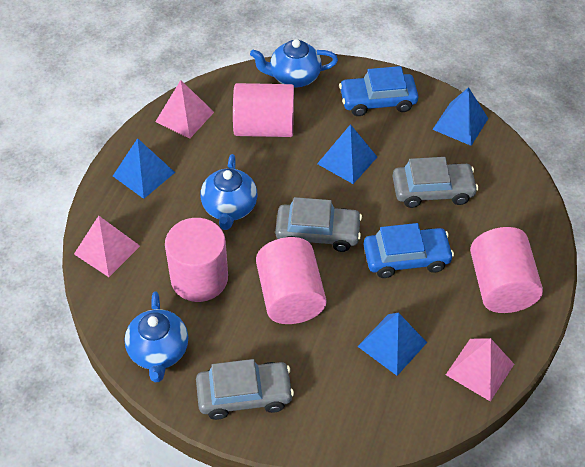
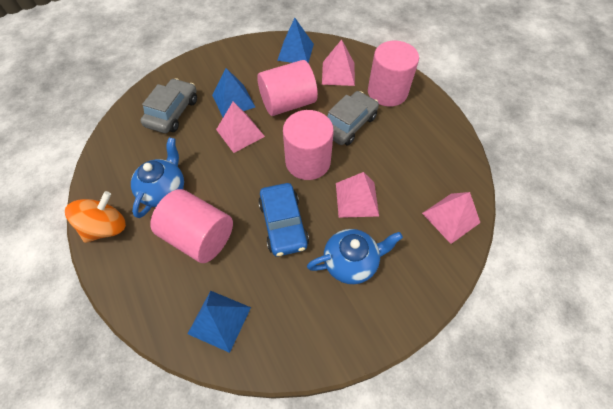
blue car: 2 -> 1
blue pyramid: 4 -> 3
blue teapot: 3 -> 2
grey car: 3 -> 2
orange spinning top: 0 -> 1
pink pyramid: 3 -> 4

